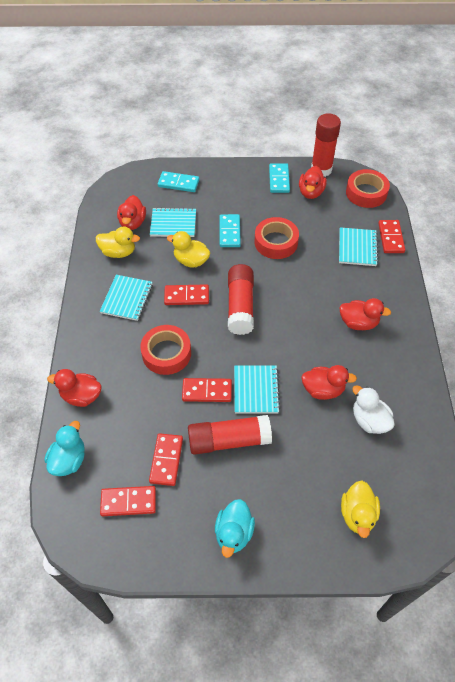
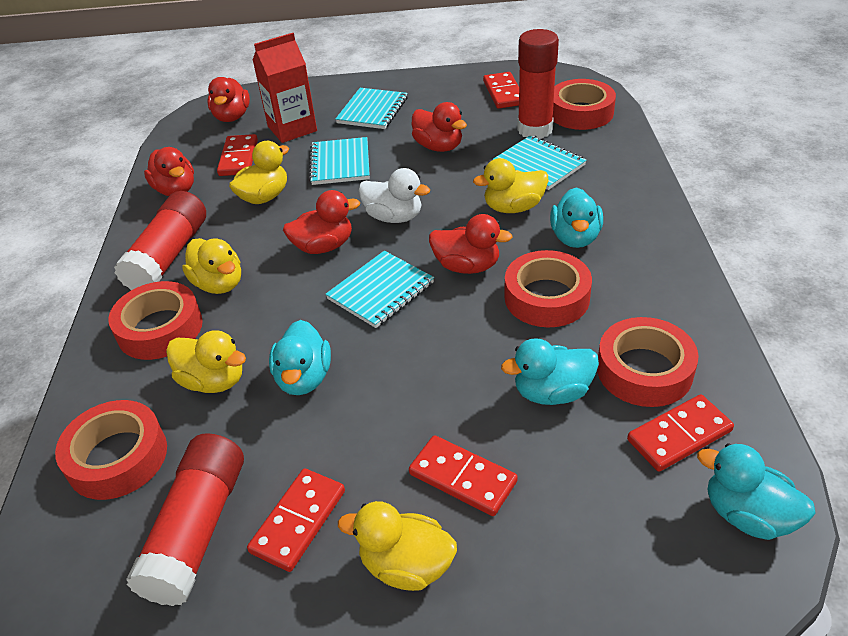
red carton: 0 -> 1
red tape: 3 -> 5
turquoise domino: 3 -> 0
turquoise duck: 2 -> 4
yellow duck: 3 -> 5

